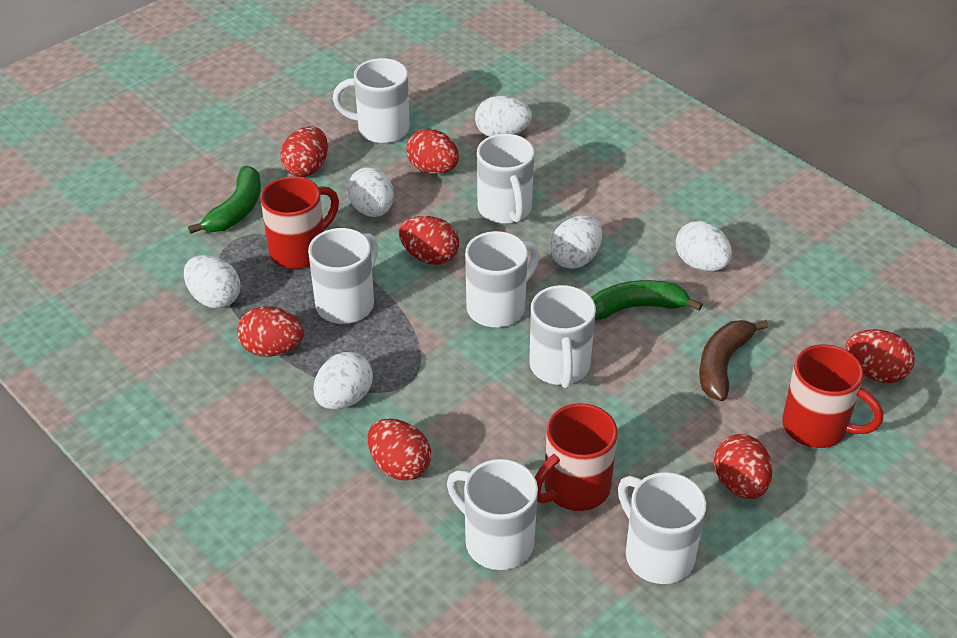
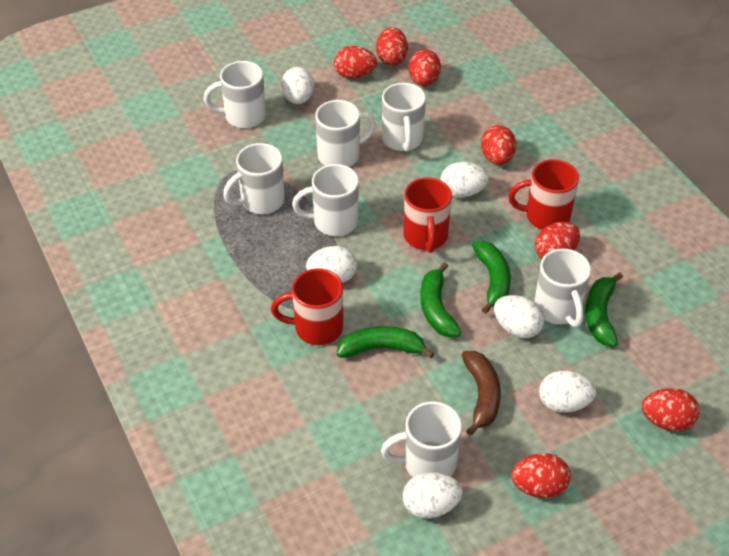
green banana: 2 -> 4

